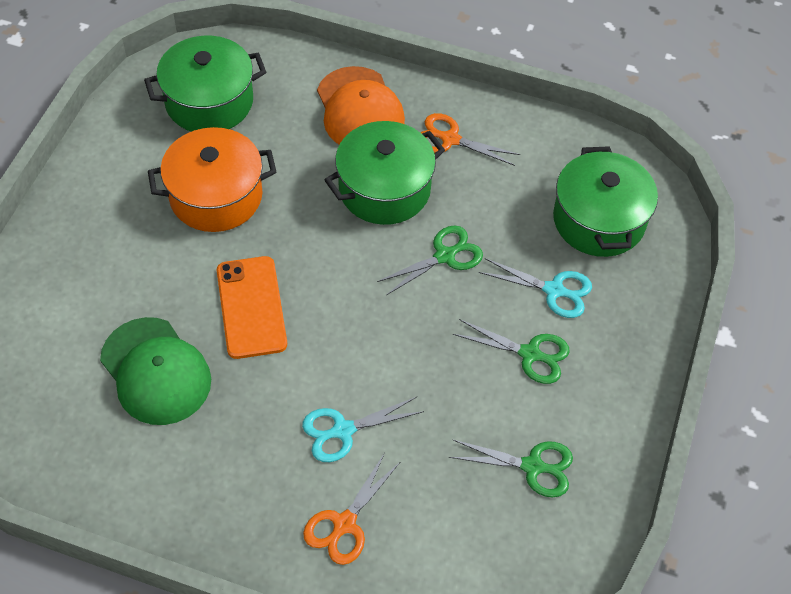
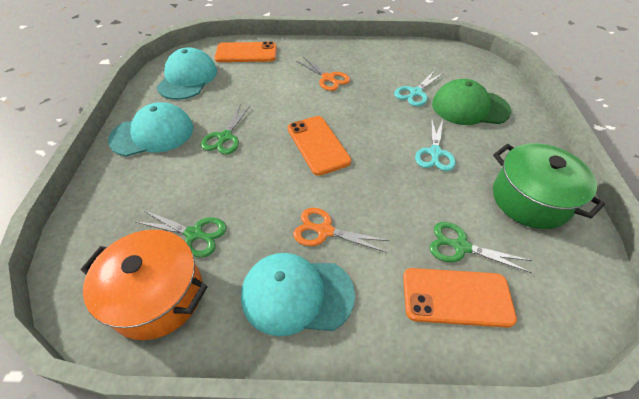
green pot: 3 -> 1
orange cap: 1 -> 0
orange phone: 1 -> 3
turquoise cap: 0 -> 3

